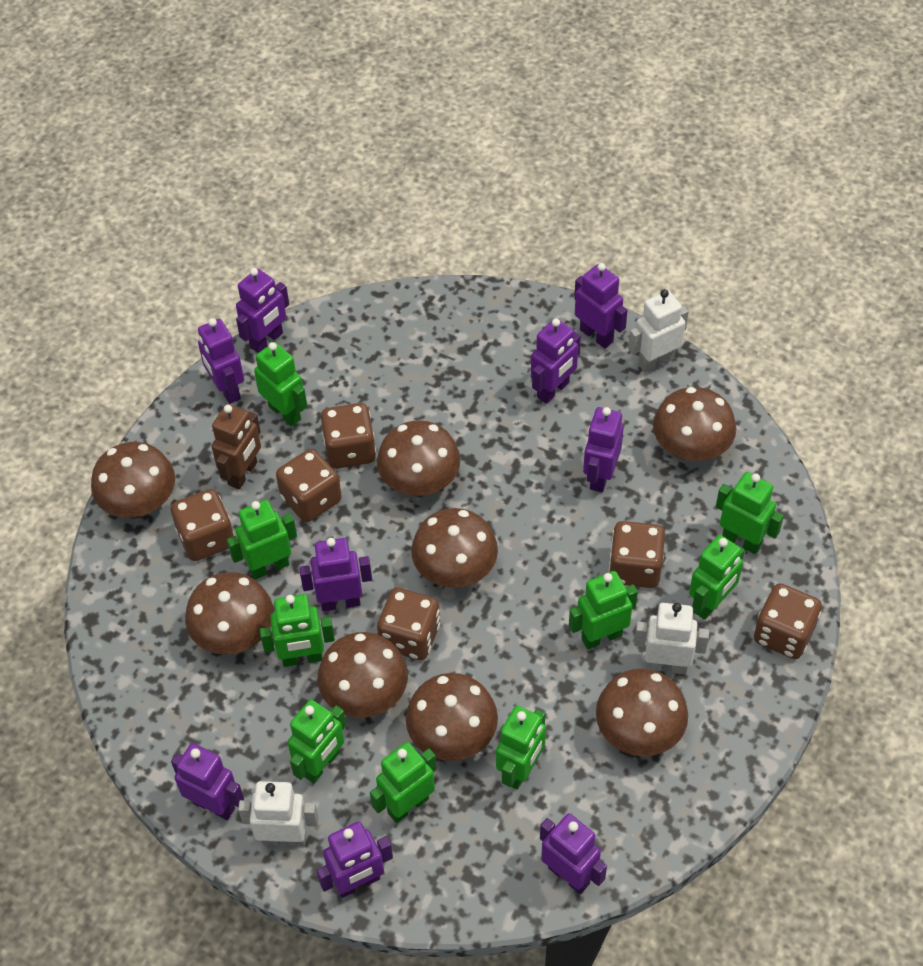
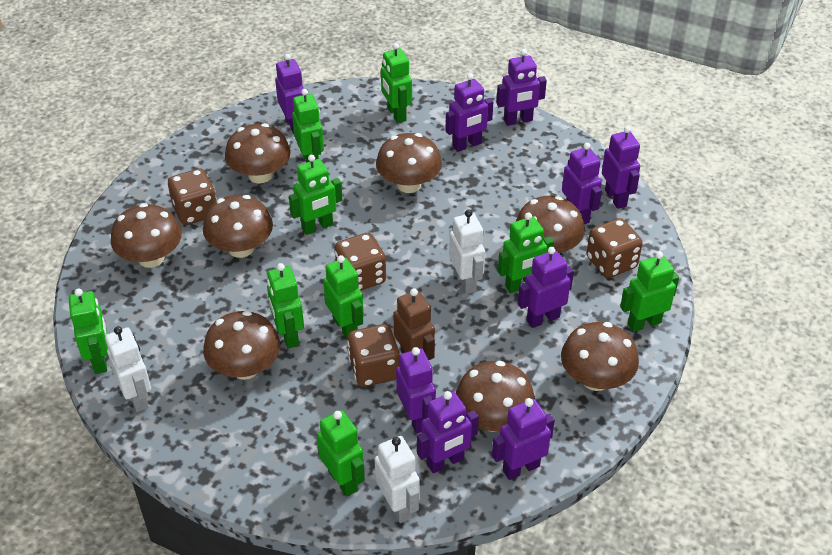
brown dice: 6 -> 4

